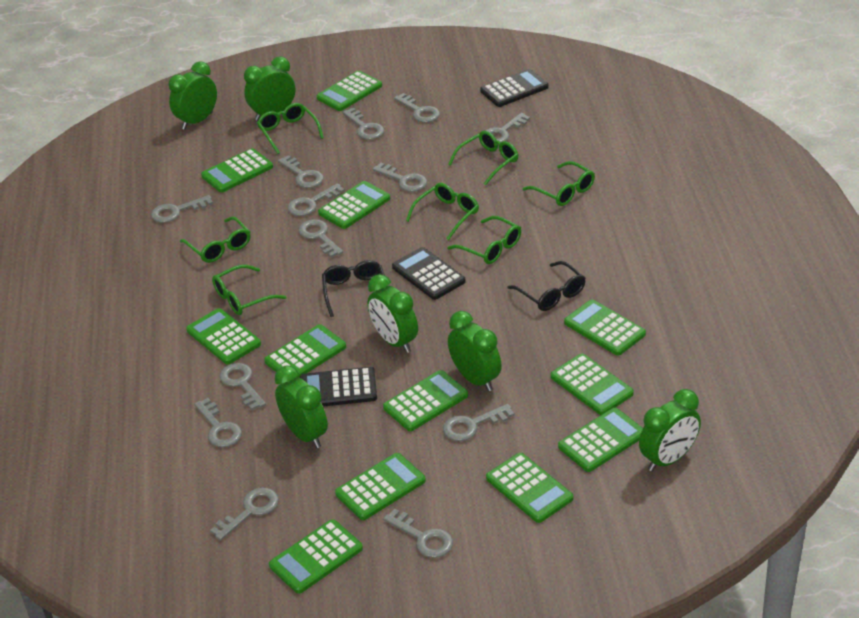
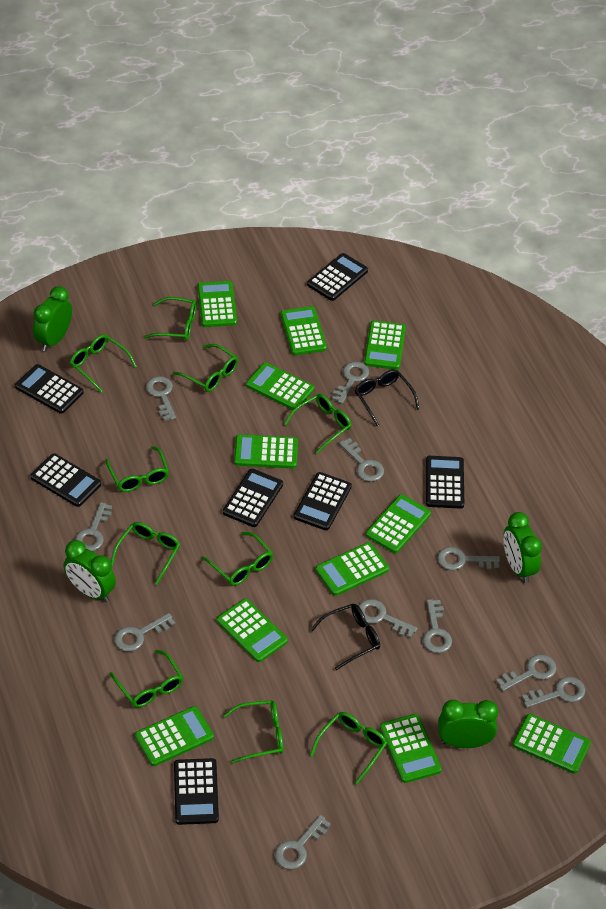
black calculator: 3 -> 7
green calculator: 12 -> 11
green clock: 6 -> 4
green glasses: 7 -> 10
grey key: 13 -> 11

